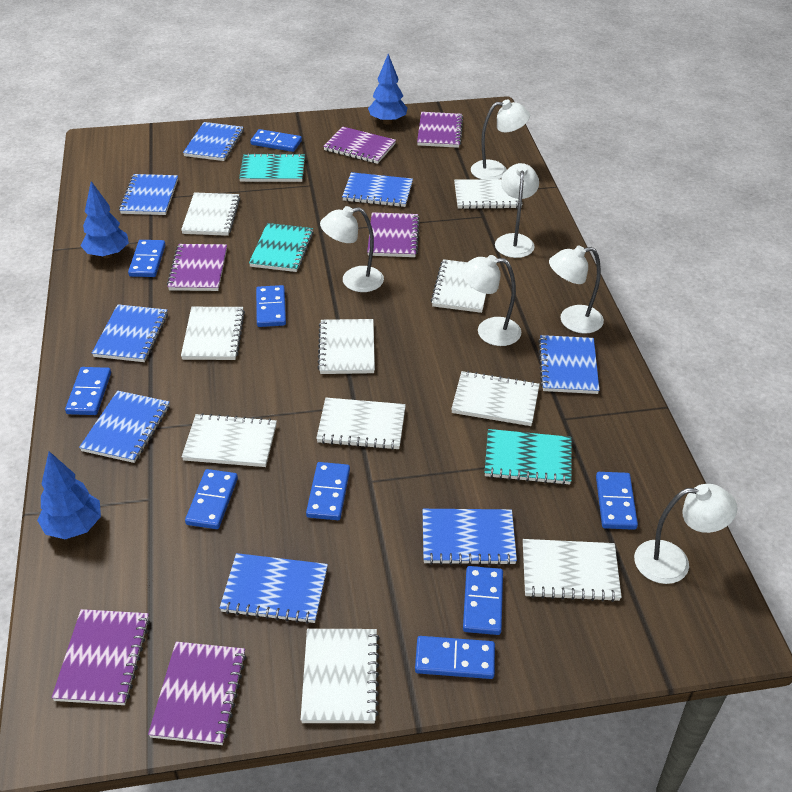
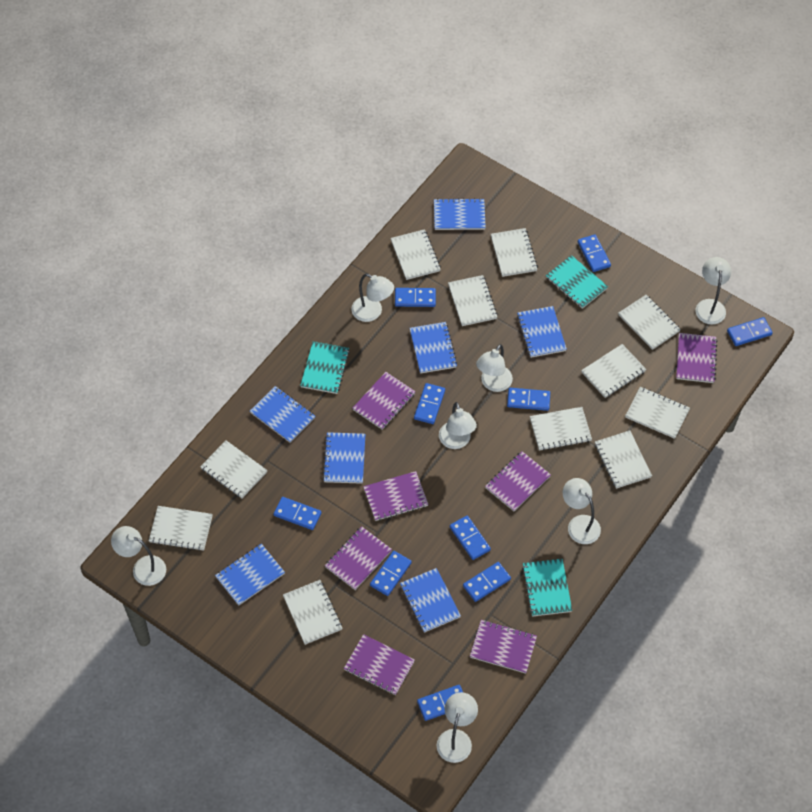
blue domino: 9 -> 10
blue notebook: 8 -> 7
blue tree: 3 -> 0
purple notebook: 6 -> 7
white lamp: 6 -> 7
white notebook: 10 -> 11

